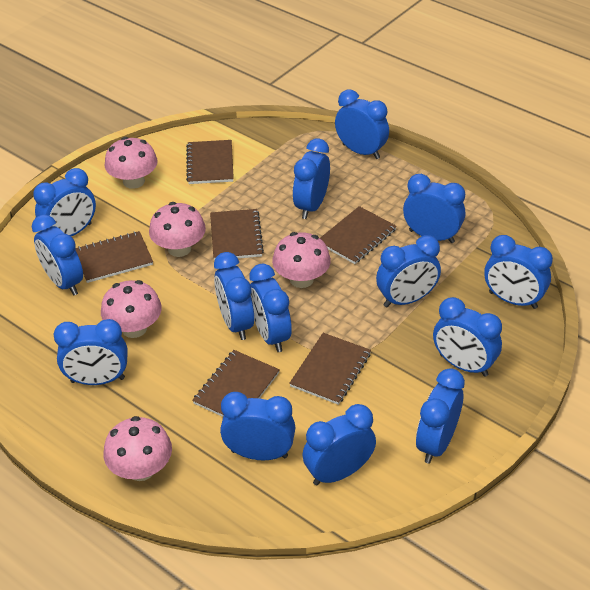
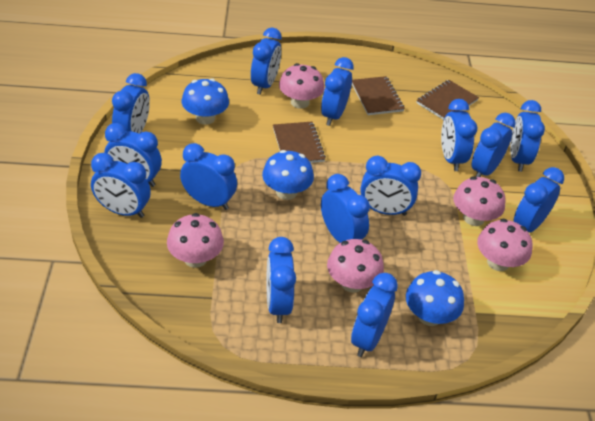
blue mushroom: 0 -> 3
brown notebook: 6 -> 3

